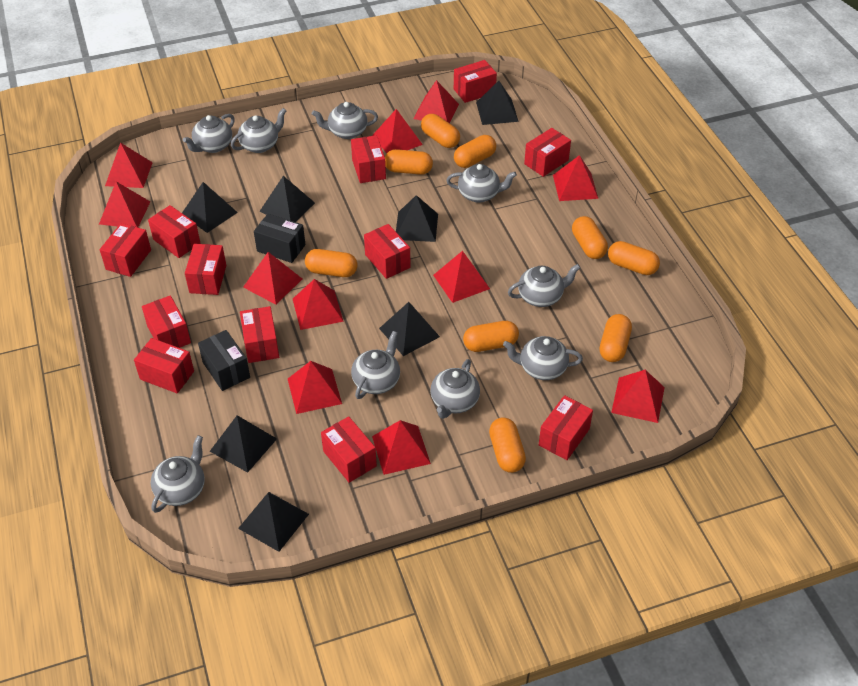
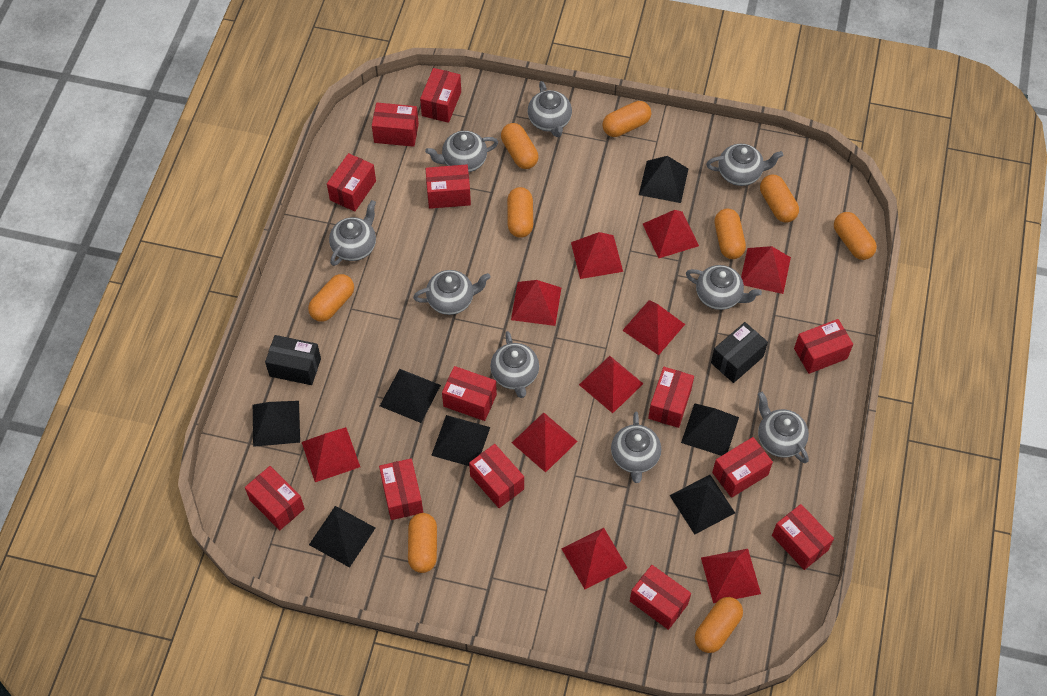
red box: 12 -> 13
red pyramid: 11 -> 10

